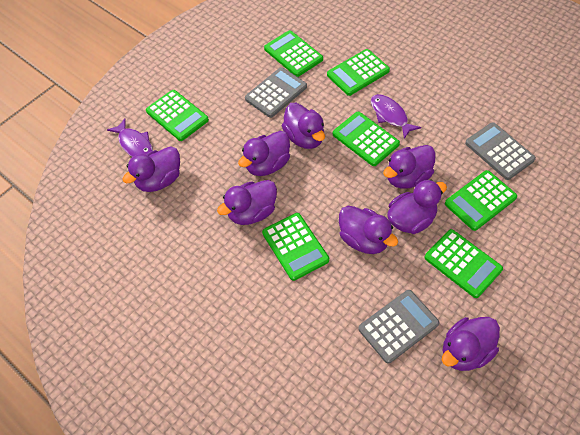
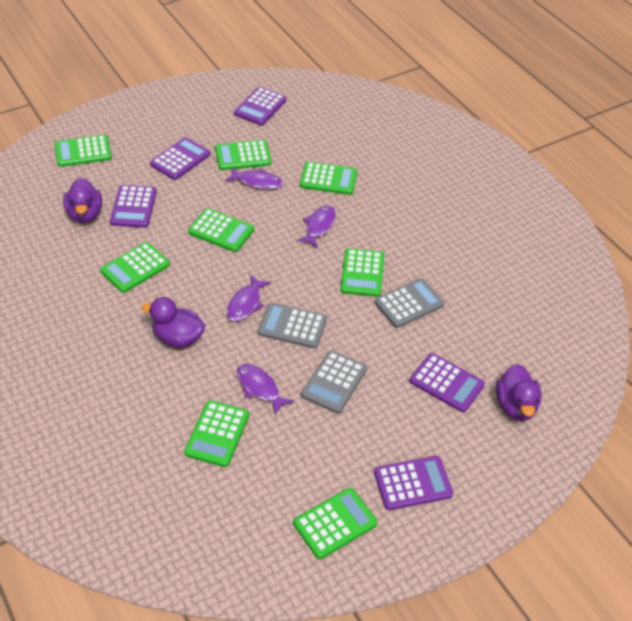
green calculator: 7 -> 8
purple calculator: 0 -> 5
purple duck: 8 -> 3
purple fish: 2 -> 4

